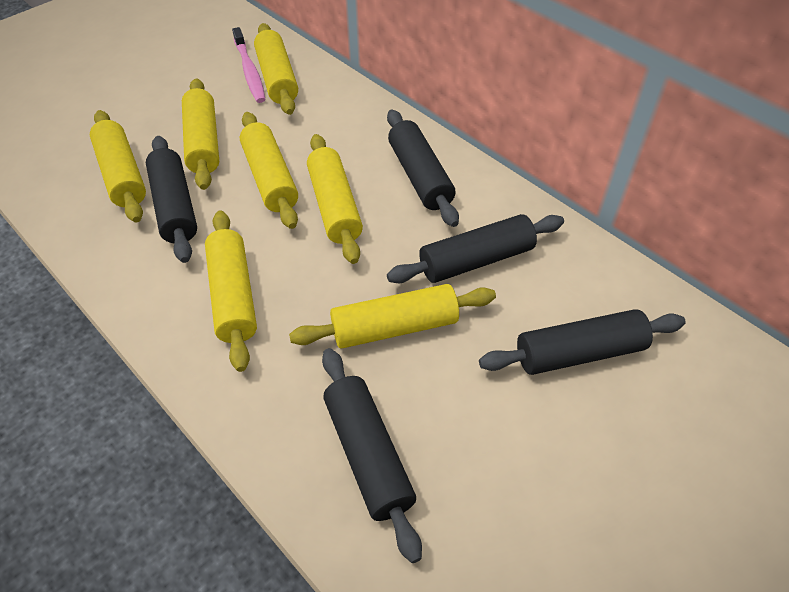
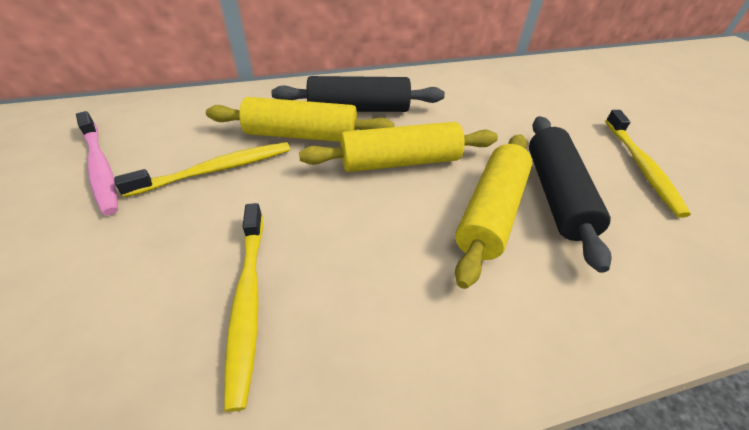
black rolling pin: 5 -> 2
yellow rolling pin: 7 -> 3
yellow toothbrush: 0 -> 3

